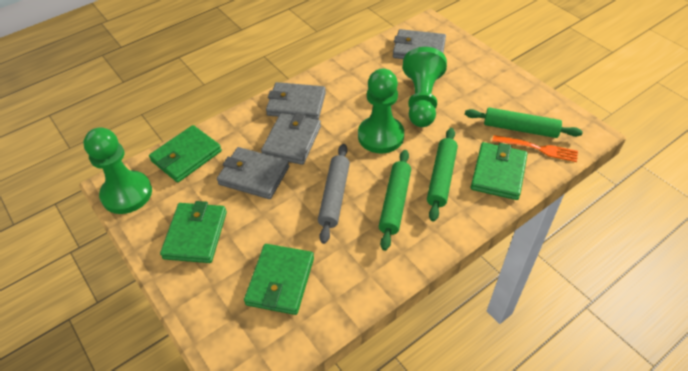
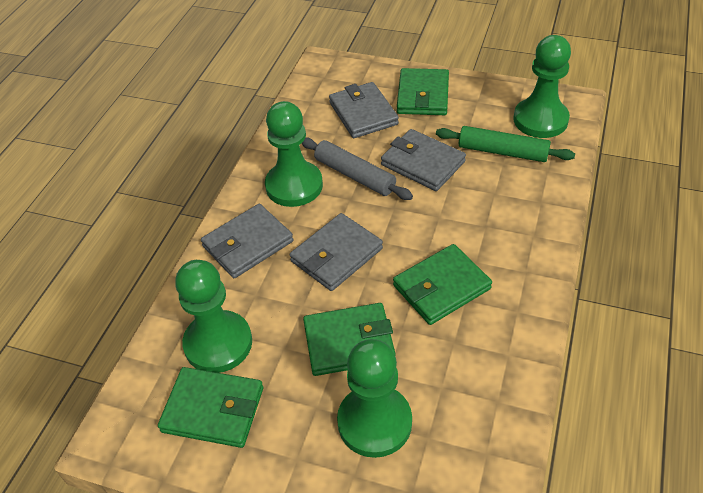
green pawn: 3 -> 4
green rolling pin: 3 -> 1
orange fork: 1 -> 0

